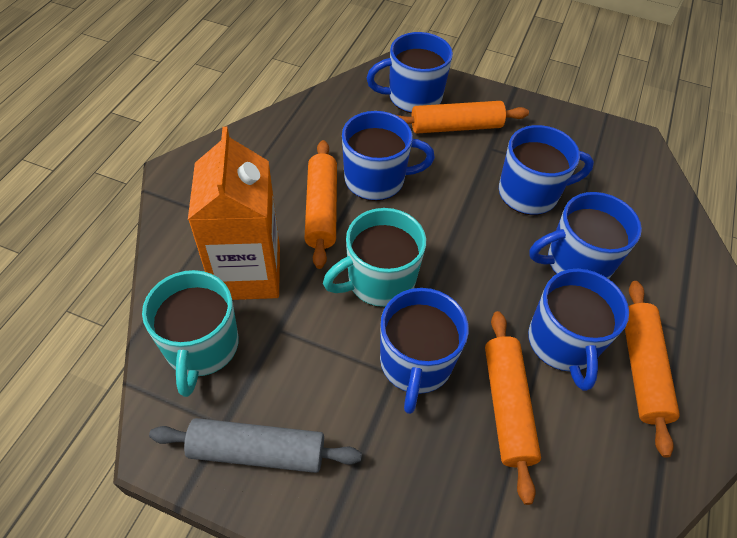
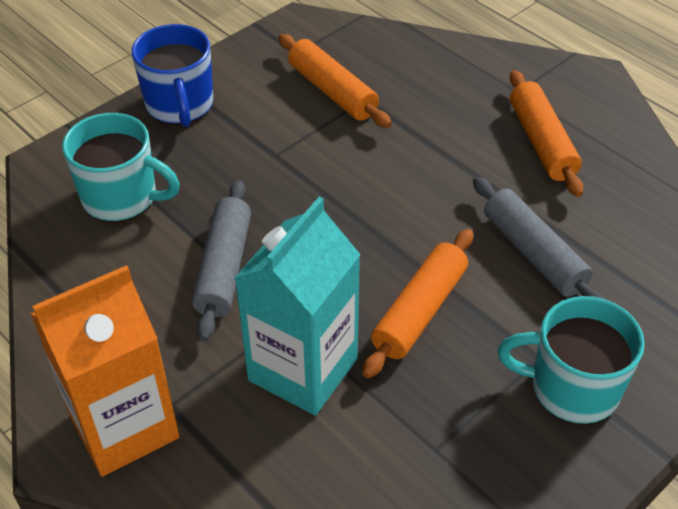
blue mug: 6 -> 1
grey rolling pin: 1 -> 2
orange rolling pin: 4 -> 3
turquoise carton: 0 -> 1

